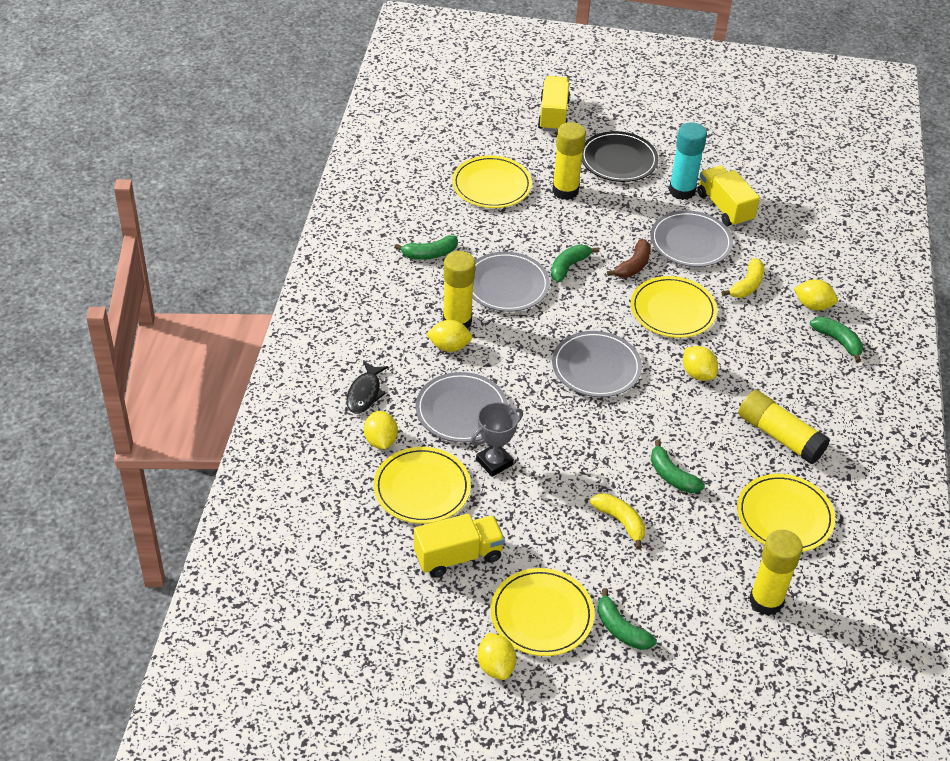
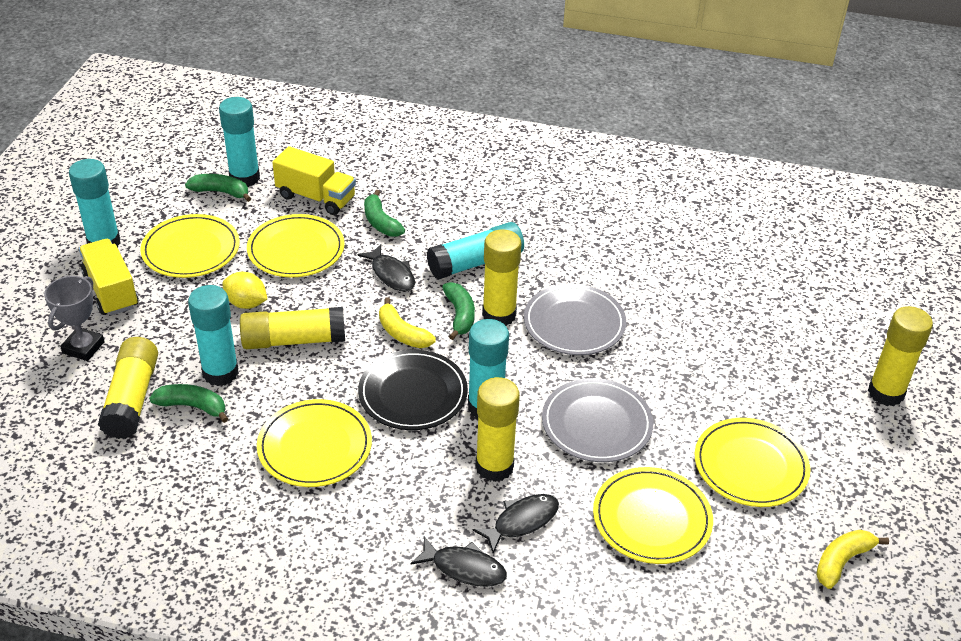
black fish: 1 -> 3
brown banana: 1 -> 0
green banana: 5 -> 4
grey plate: 4 -> 2
turquoise glue stick: 1 -> 5
yellow glue stick: 4 -> 5
yellow lemon: 5 -> 1
yellow truck: 3 -> 2

